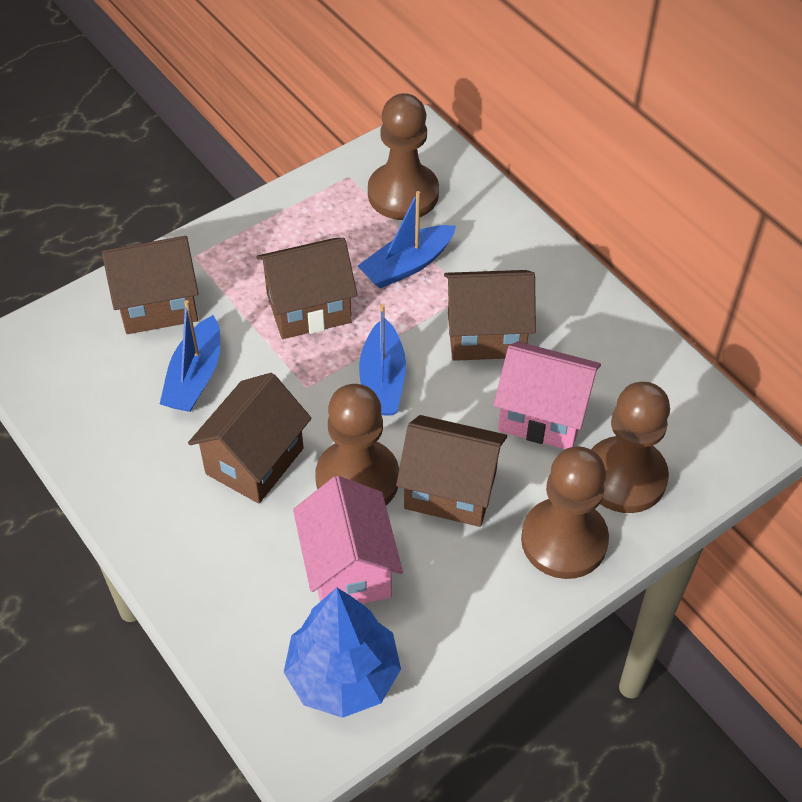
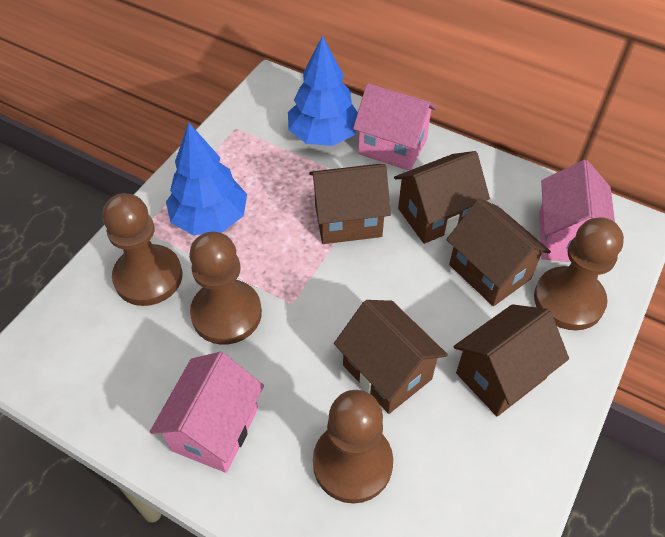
blue boat: 3 -> 0
blue tree: 1 -> 2
pink house: 2 -> 3

